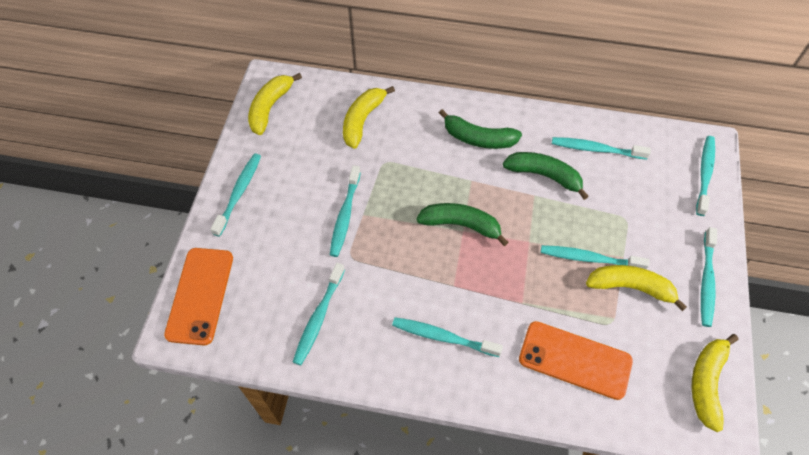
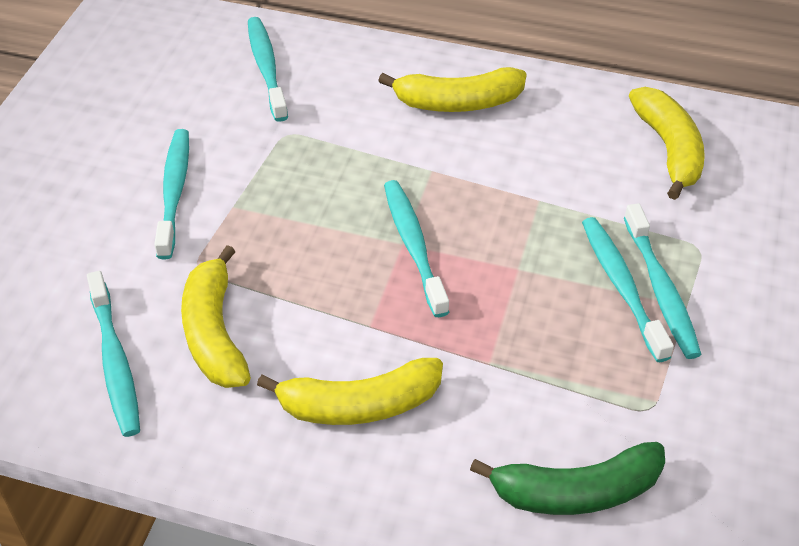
green banana: 3 -> 1
orange phone: 2 -> 0
turquoise toothbrush: 8 -> 6

